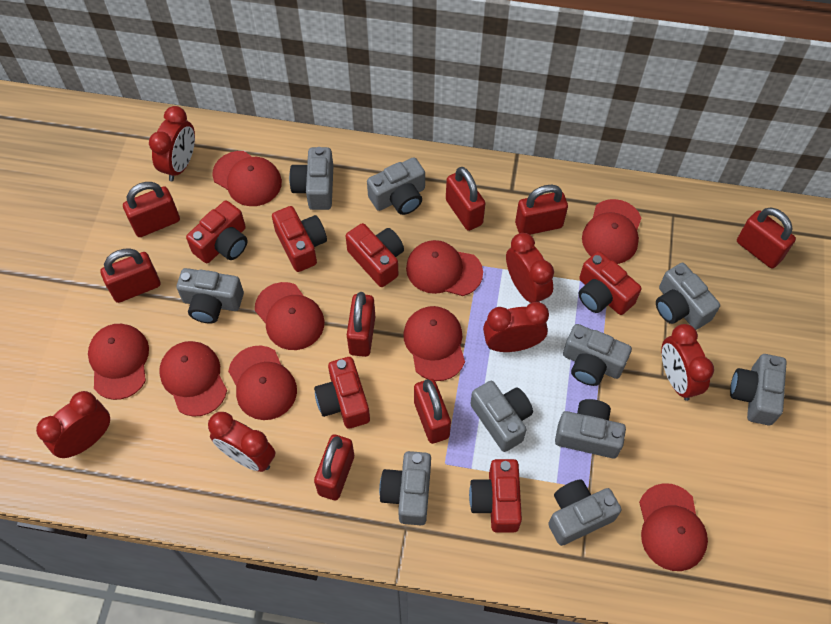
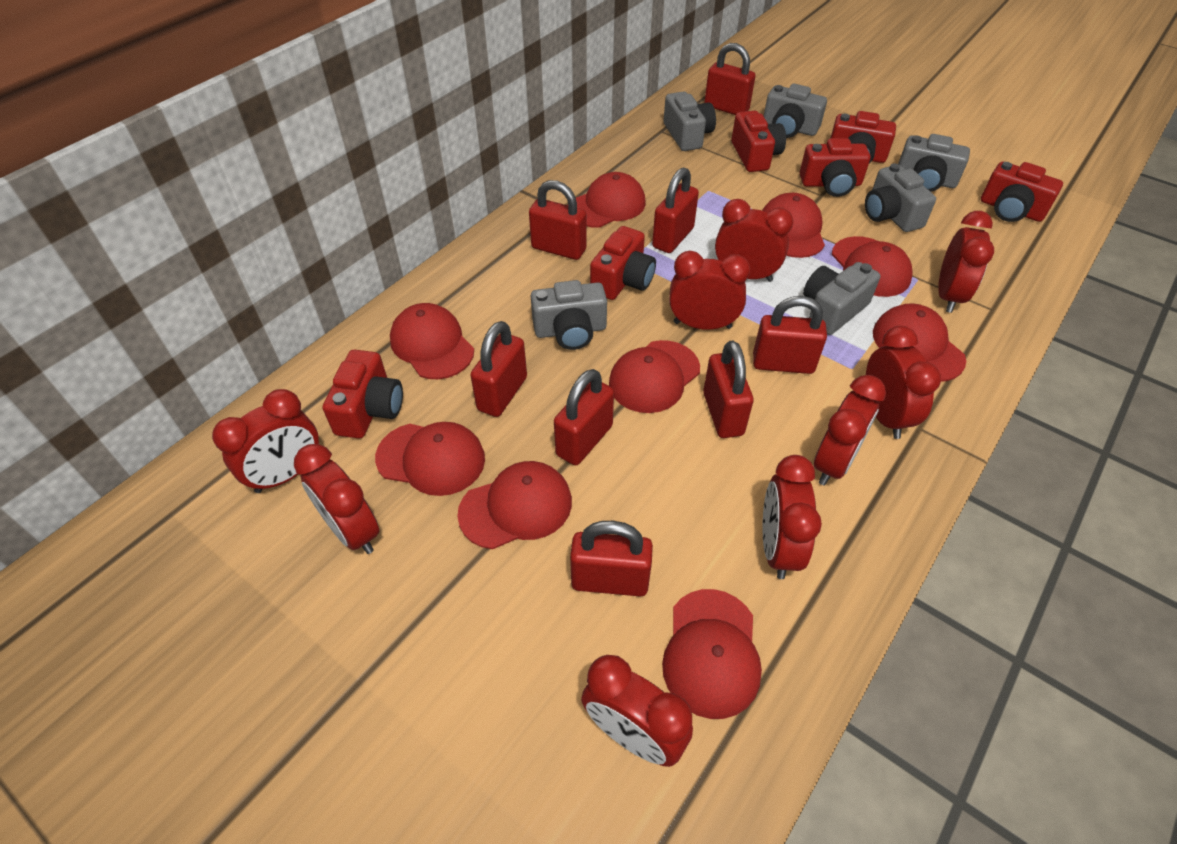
grey camera: 10 -> 6
red clock: 6 -> 9

